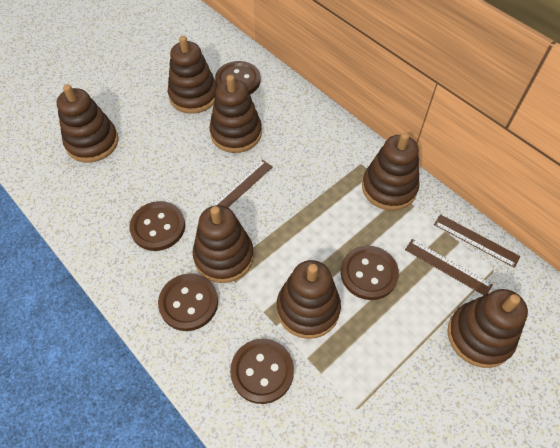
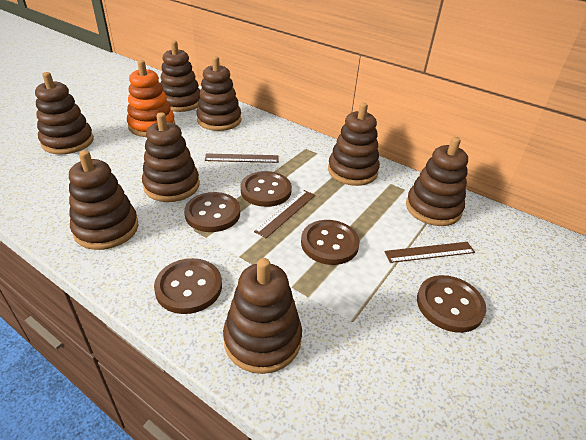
brown stacking toy: 7 -> 8
orange stacking toy: 0 -> 1

